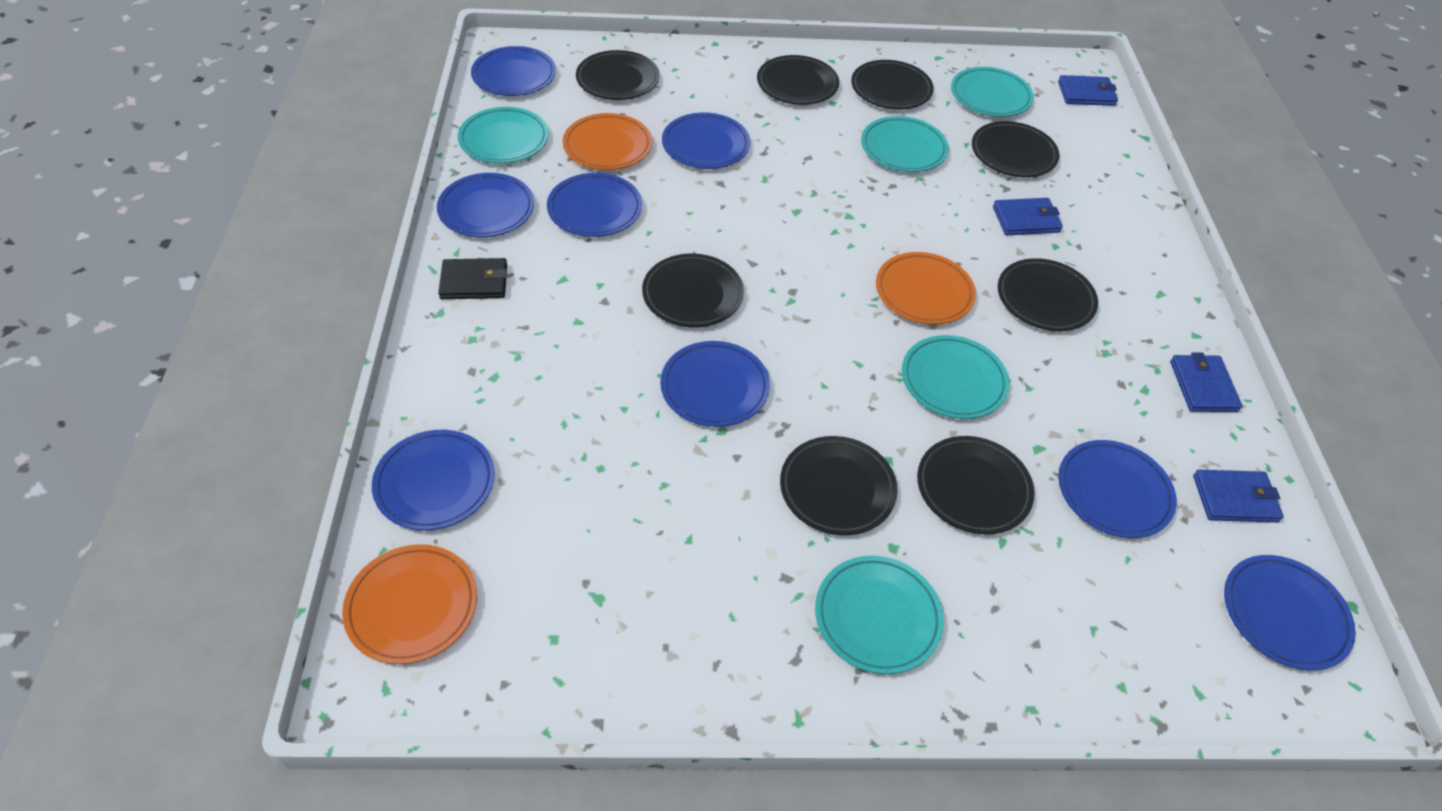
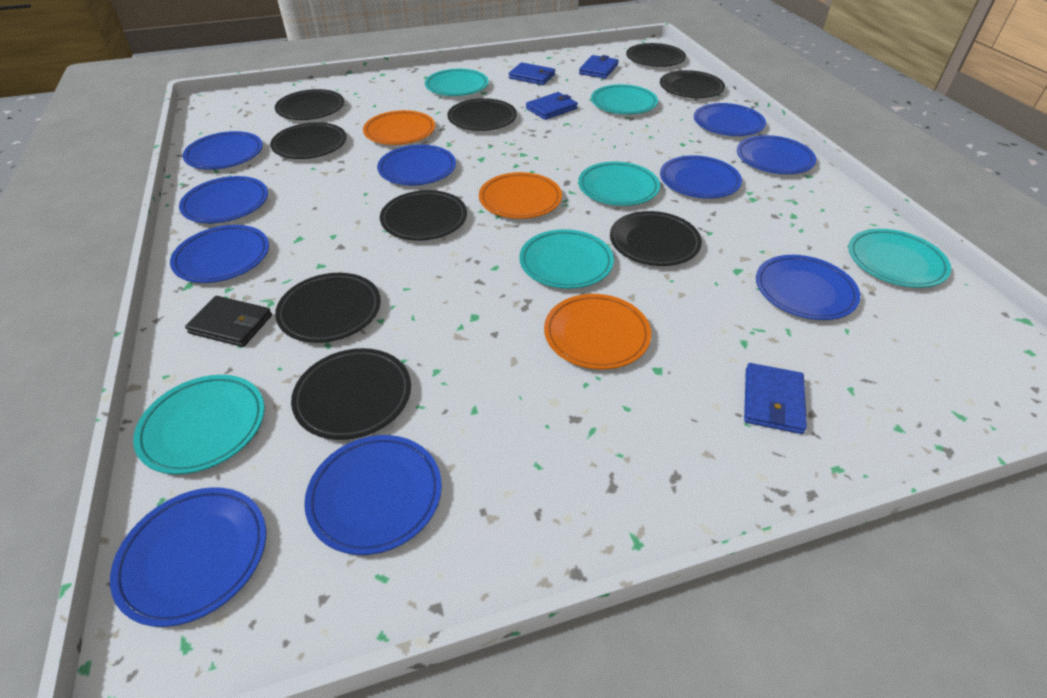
black plate: 8 -> 9
blue plate: 8 -> 10
turquoise plate: 5 -> 6

